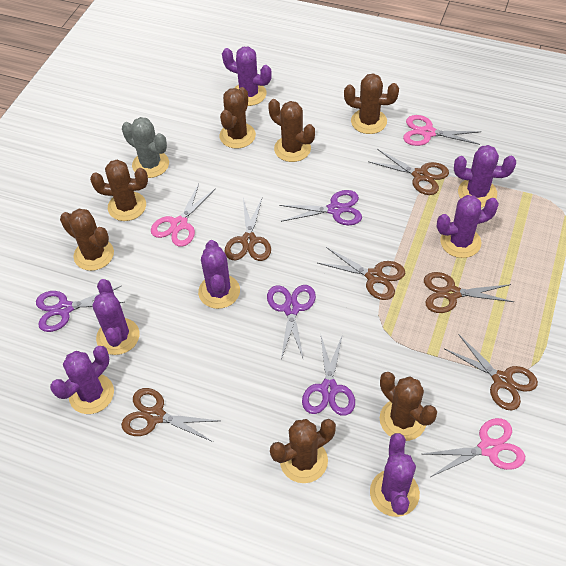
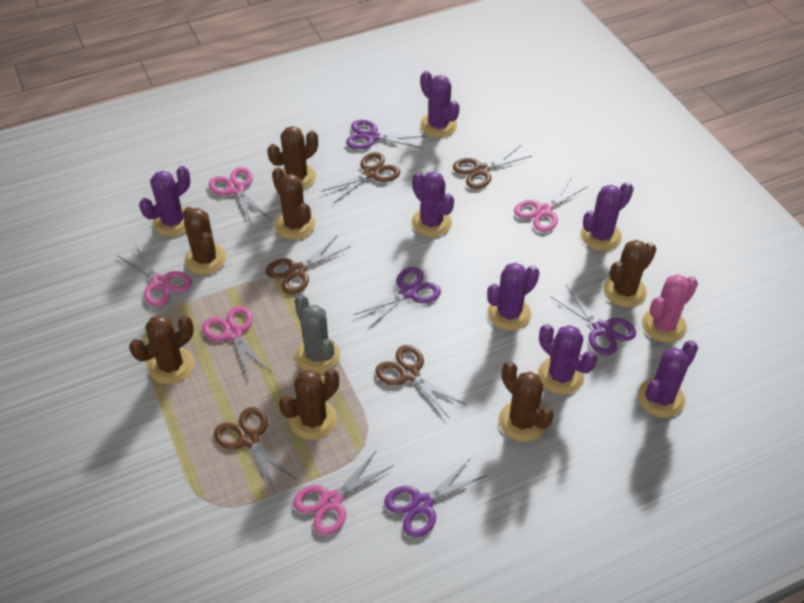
brown scissors: 6 -> 5
pink cactus: 0 -> 1
pink scissors: 3 -> 5

